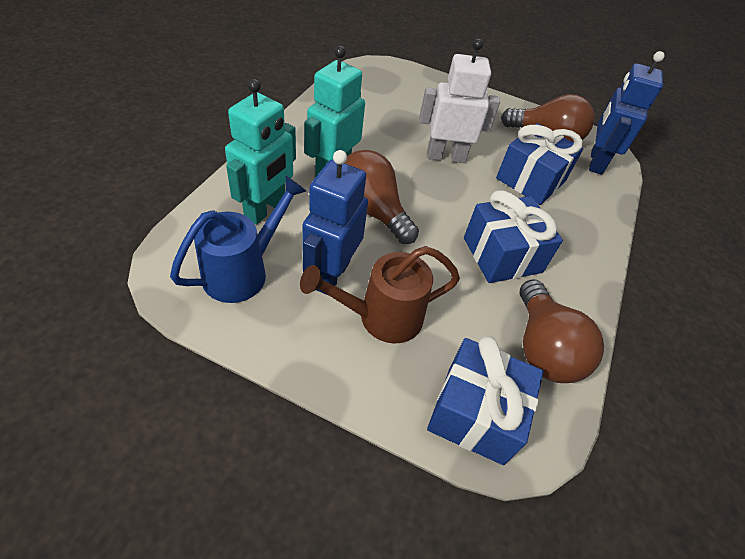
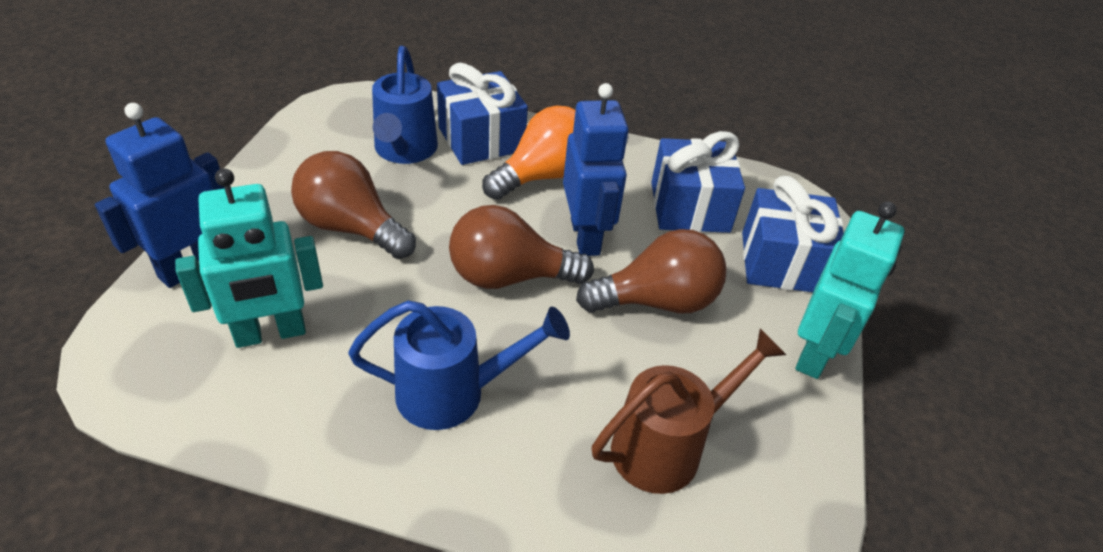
blue watering can: 1 -> 2
orange light bulb: 0 -> 1
white robot: 1 -> 0

